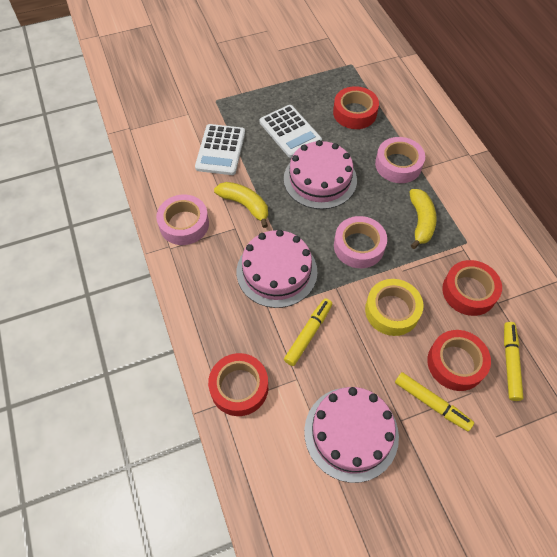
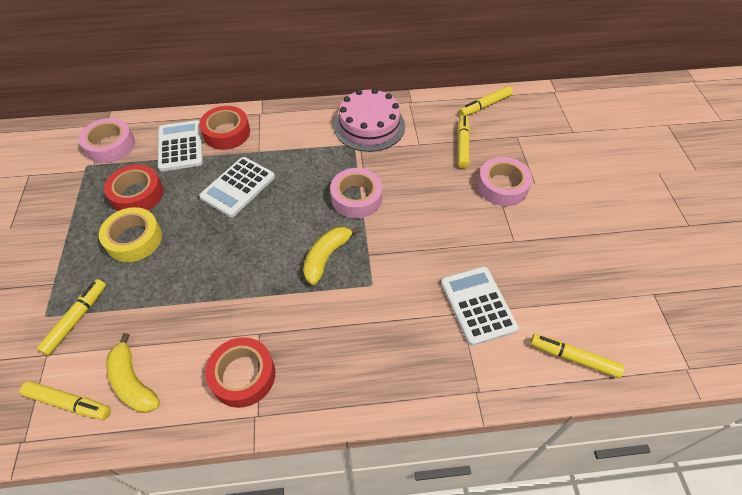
pink cake: 3 -> 1
red tape: 4 -> 3
white calculator: 2 -> 3
yellow marker: 3 -> 5

